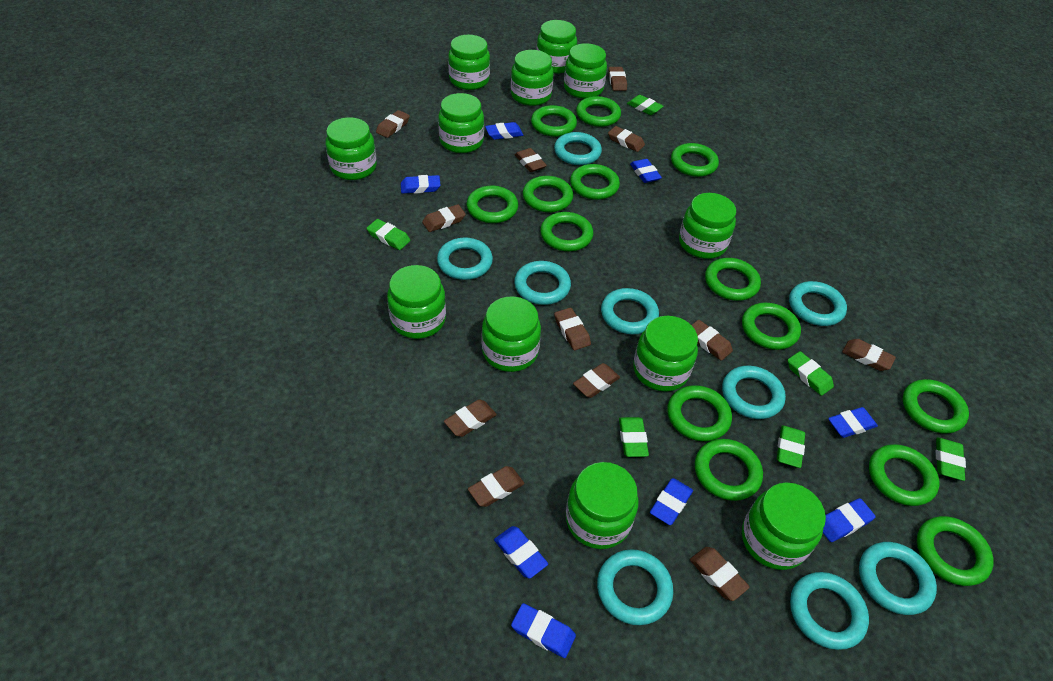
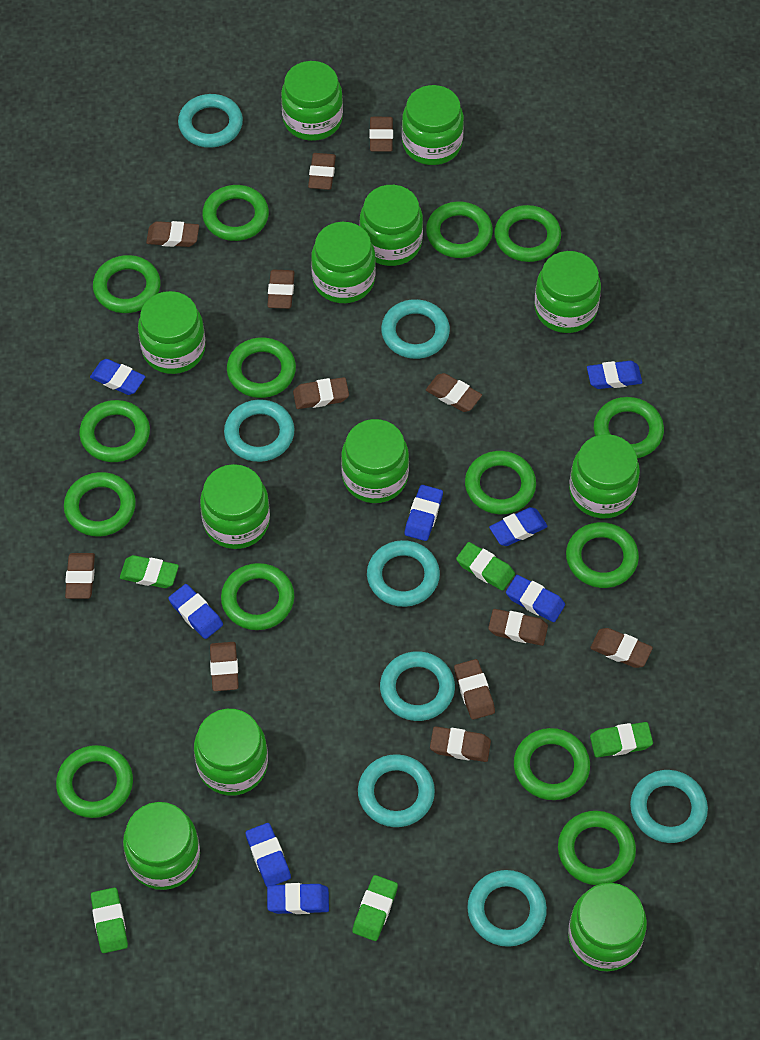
green eraser: 6 -> 5
turquoise ring: 9 -> 8

